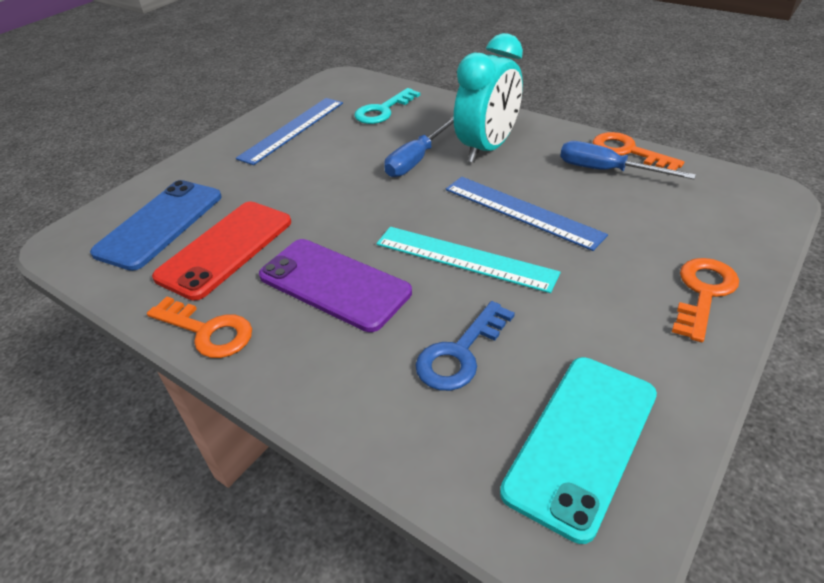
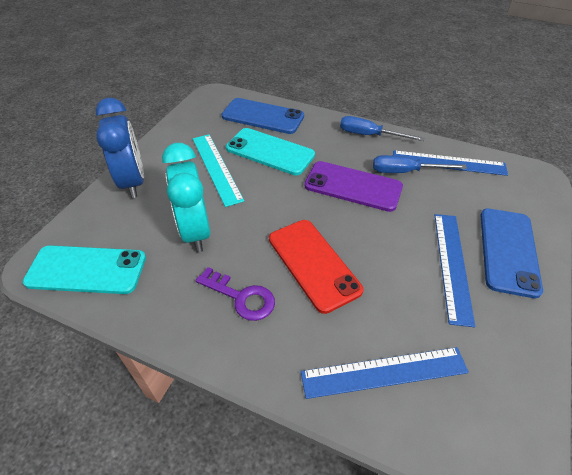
blue clock: 0 -> 1
blue key: 1 -> 0
blue phone: 1 -> 2
blue ruler: 2 -> 3
orange key: 3 -> 0
purple key: 0 -> 1
turquoise key: 1 -> 0
turquoise phone: 1 -> 2

